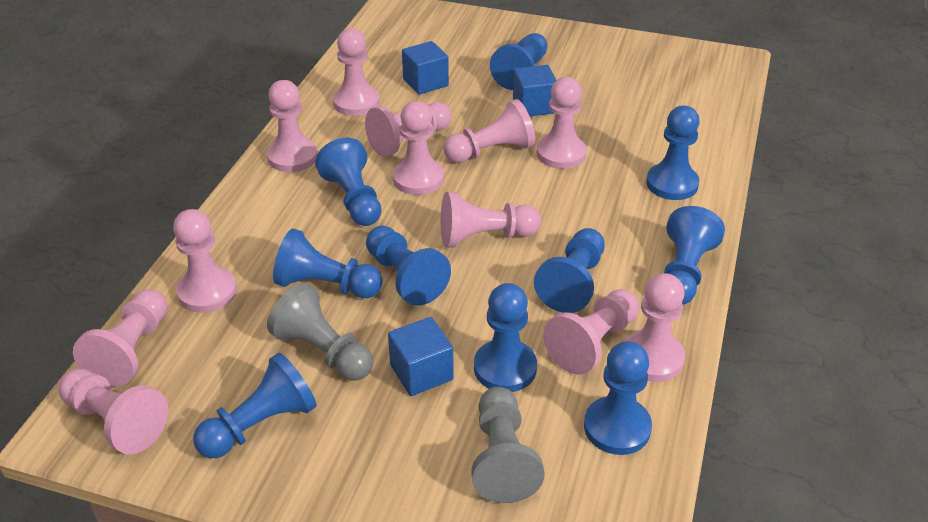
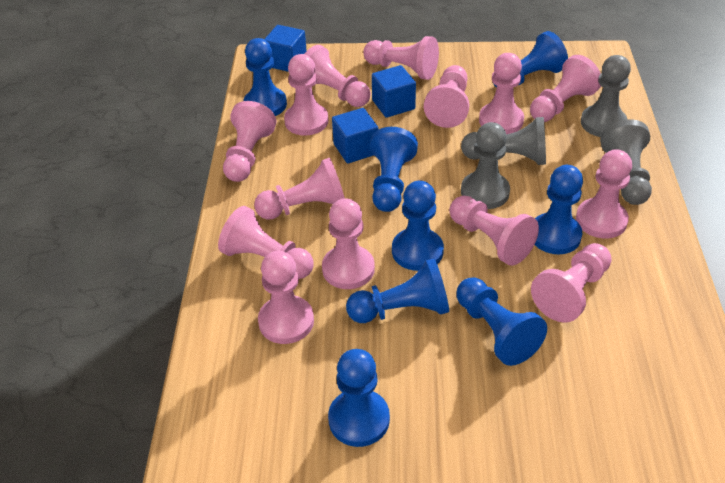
blue pawn: 10 -> 8
grey pawn: 2 -> 4
pink pawn: 12 -> 14

